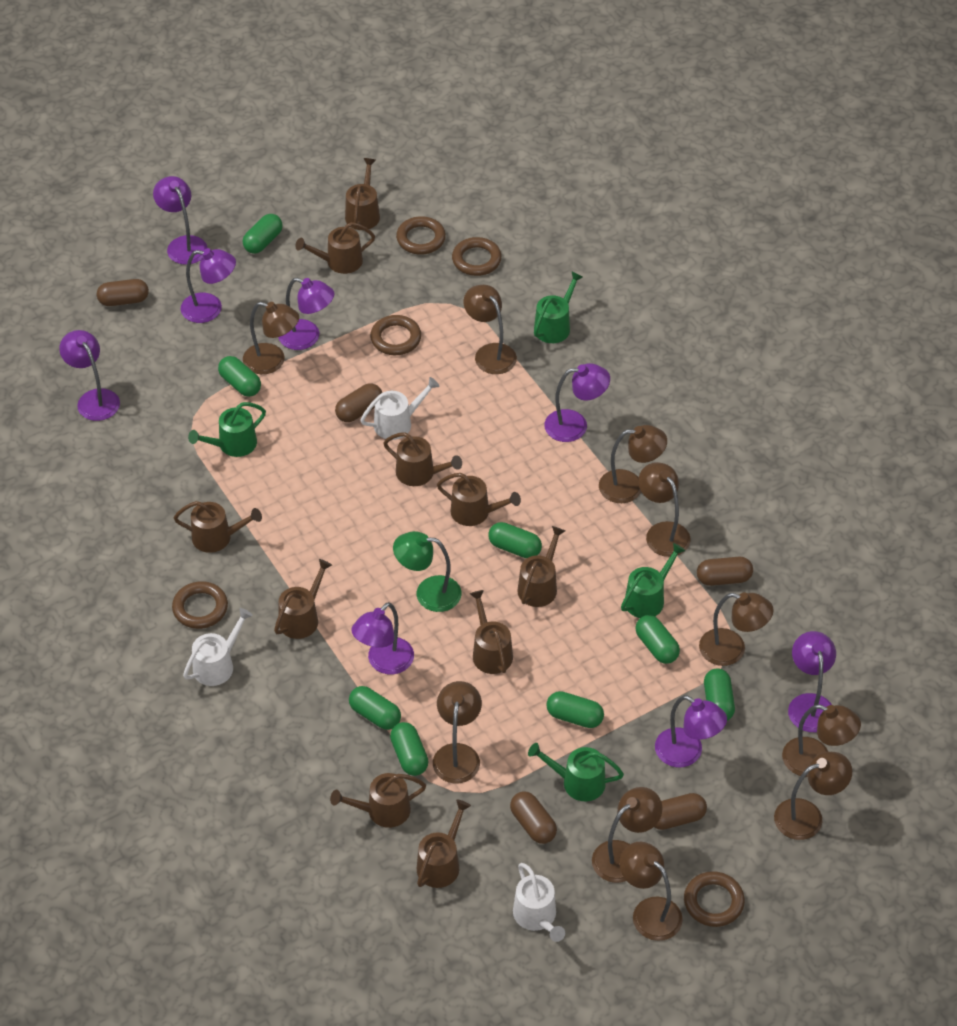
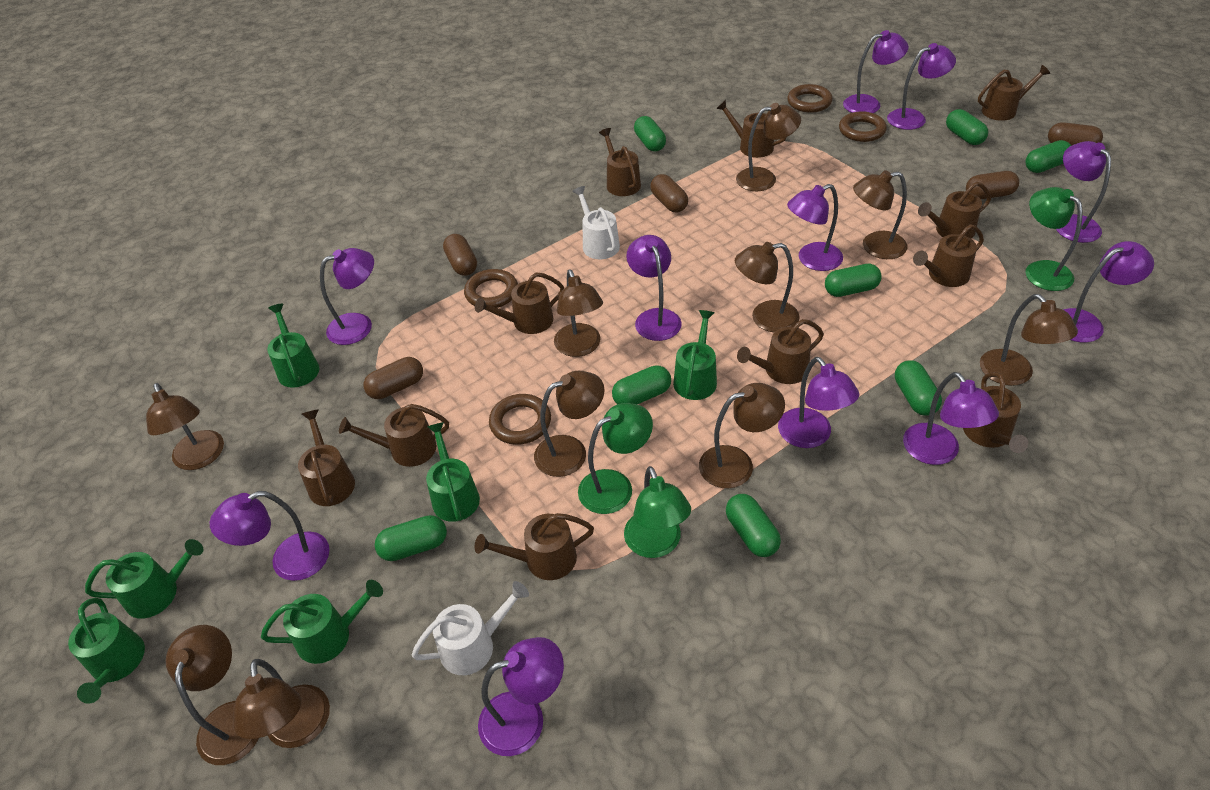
brown ring: 5 -> 4
brown watering can: 10 -> 11
green lamp: 1 -> 3
green watering can: 4 -> 6
purple lamp: 8 -> 11
white watering can: 3 -> 2

